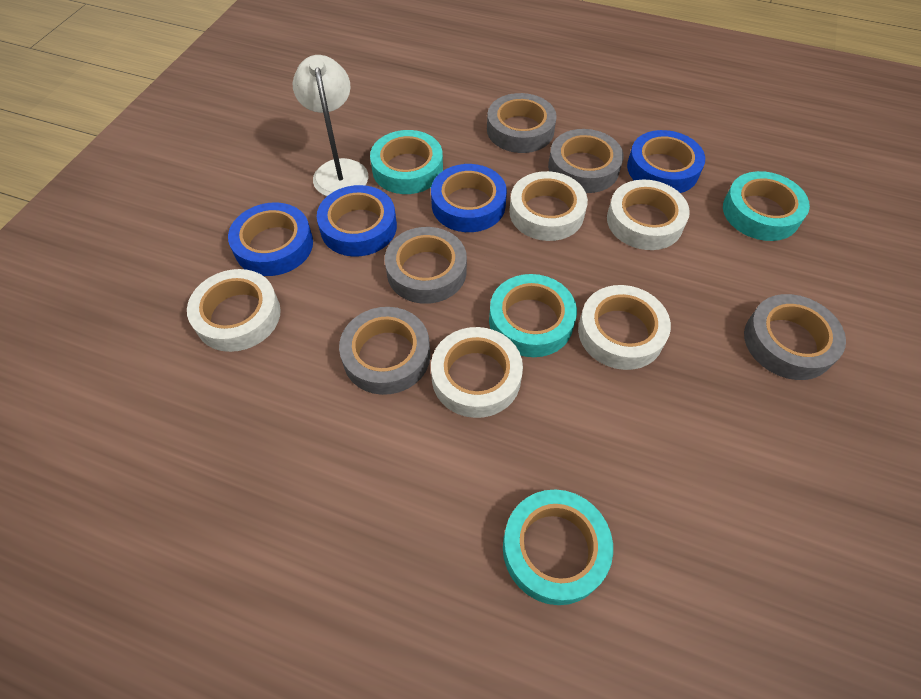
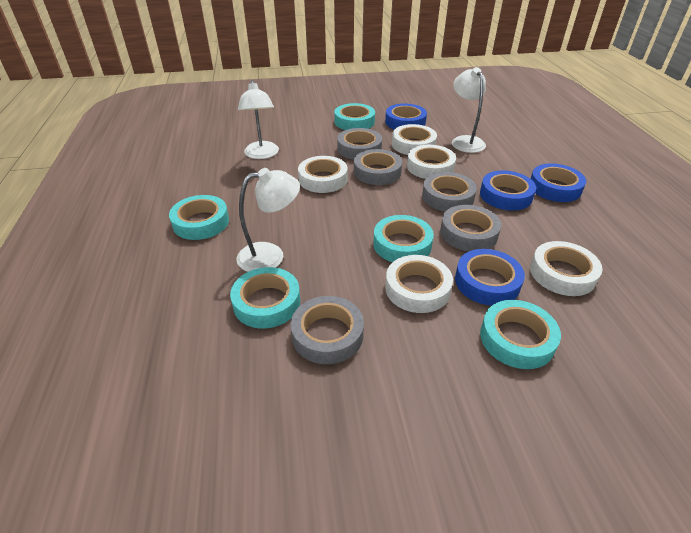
turquoise tape: 4 -> 5
white lamp: 1 -> 3

